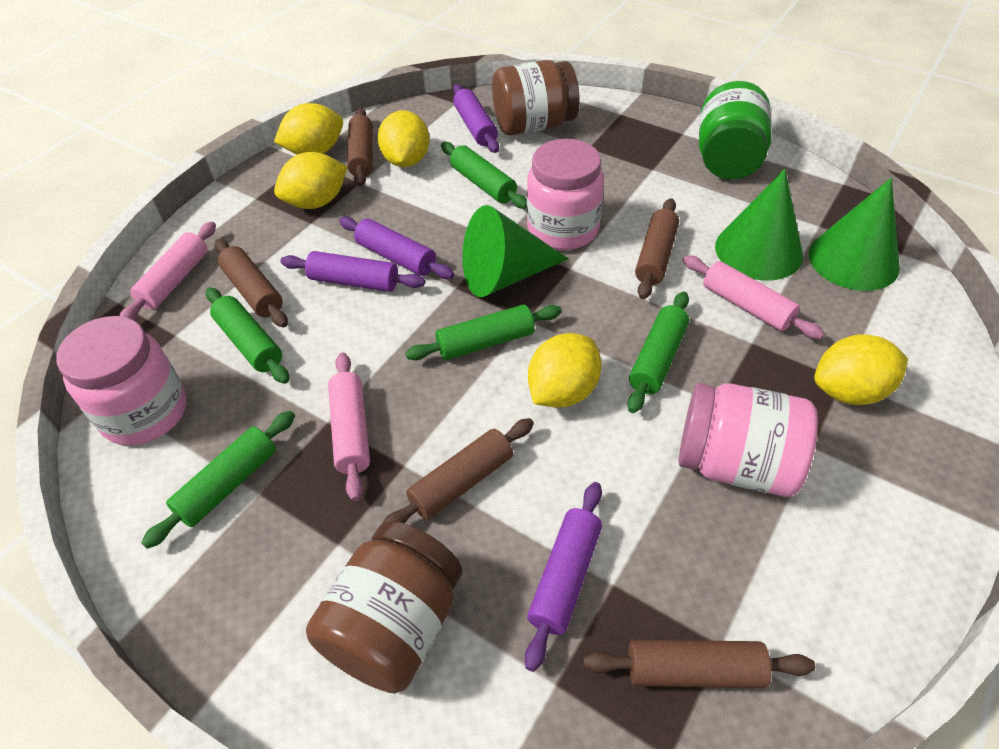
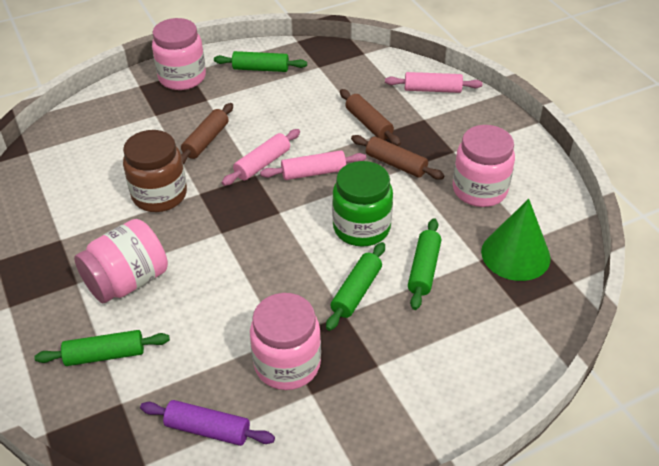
brown jar: 2 -> 1
brown rolling pin: 5 -> 3
green cone: 3 -> 1
green rolling pin: 5 -> 4
pink jar: 3 -> 4
purple rolling pin: 4 -> 1
yellow lemon: 5 -> 0

